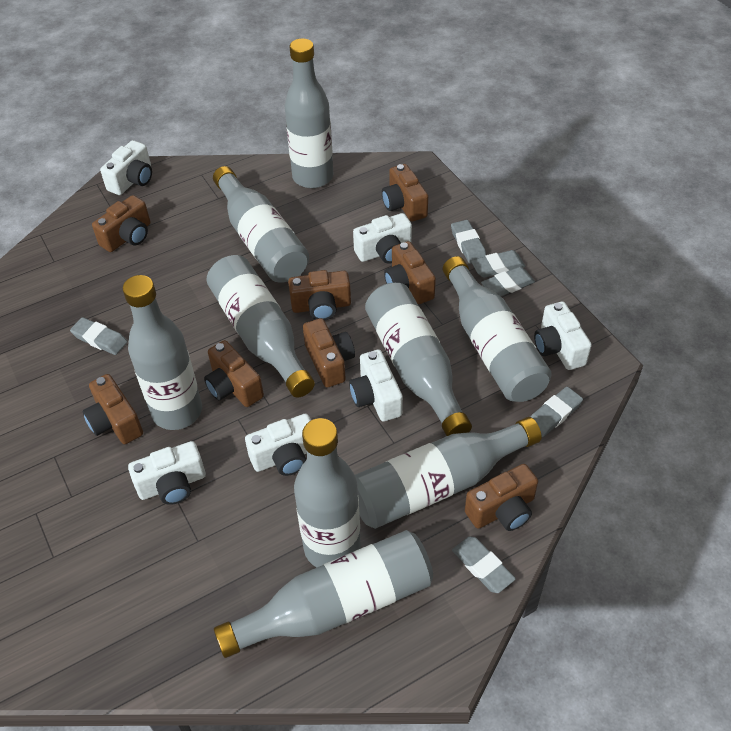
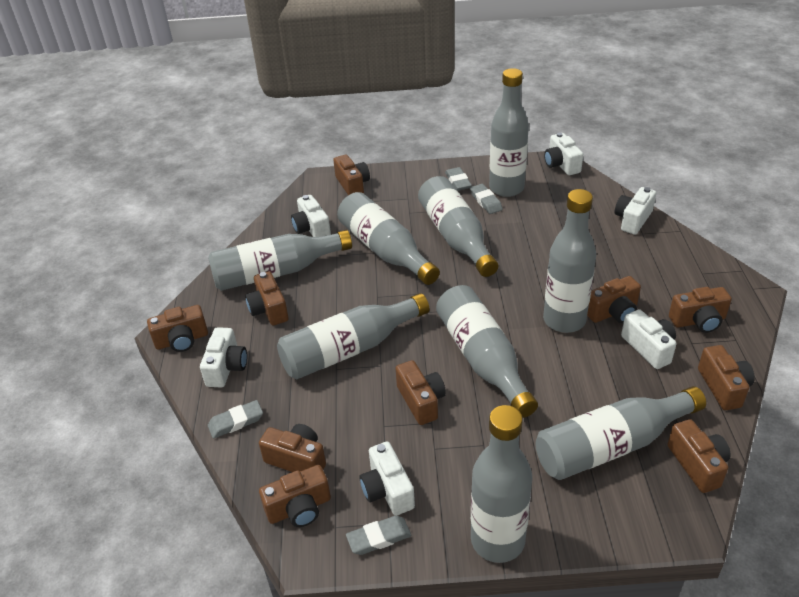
brown camera: 8 -> 10
grey eraser: 6 -> 4

